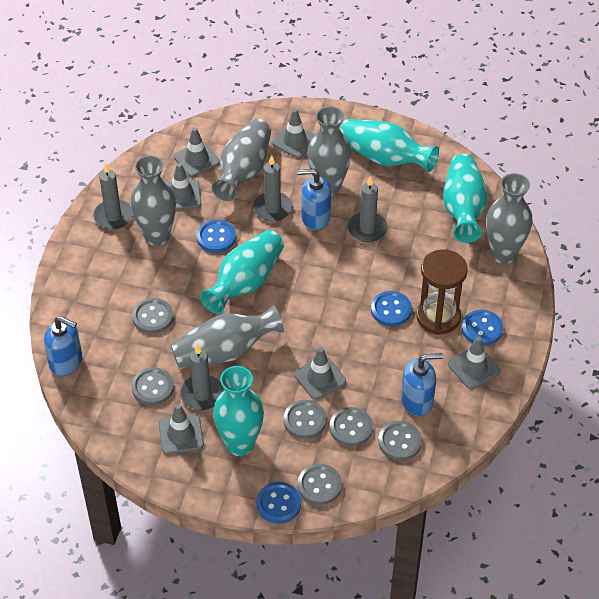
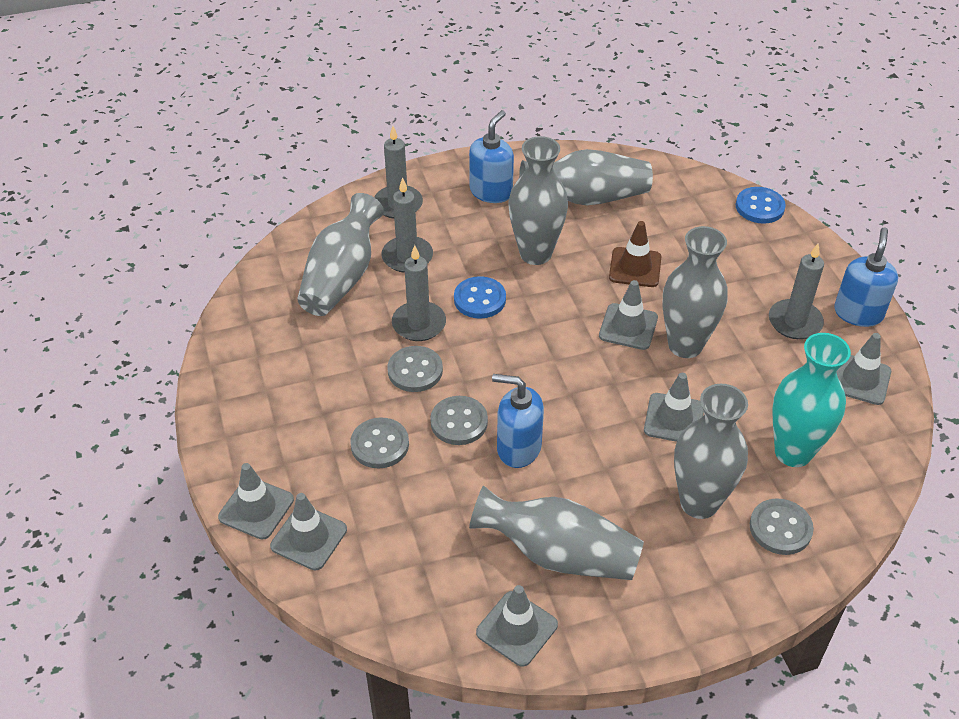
blue button: 4 -> 2
brown hourglass: 1 -> 0
brown traffic cone: 0 -> 1
grey button: 6 -> 4
grey vase: 5 -> 6
turquoise vase: 4 -> 1

